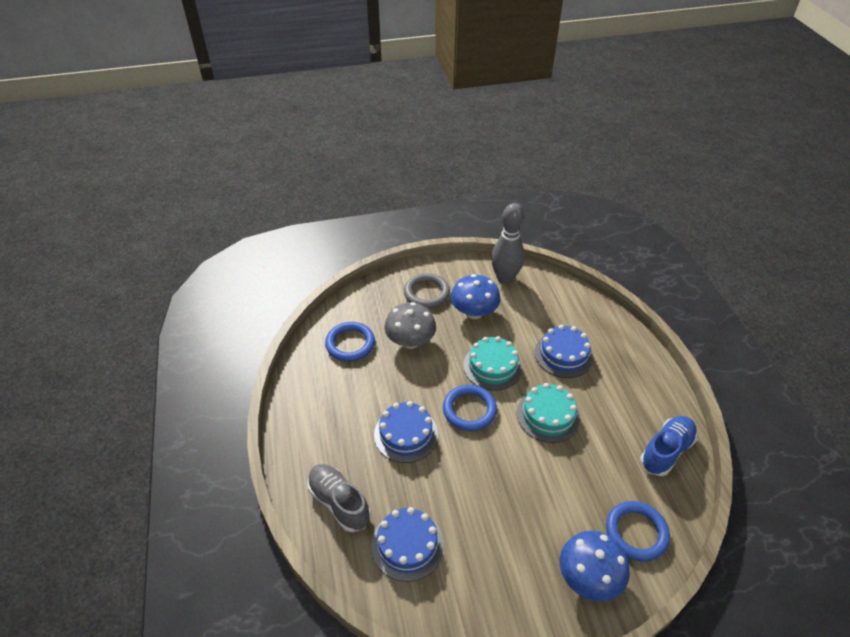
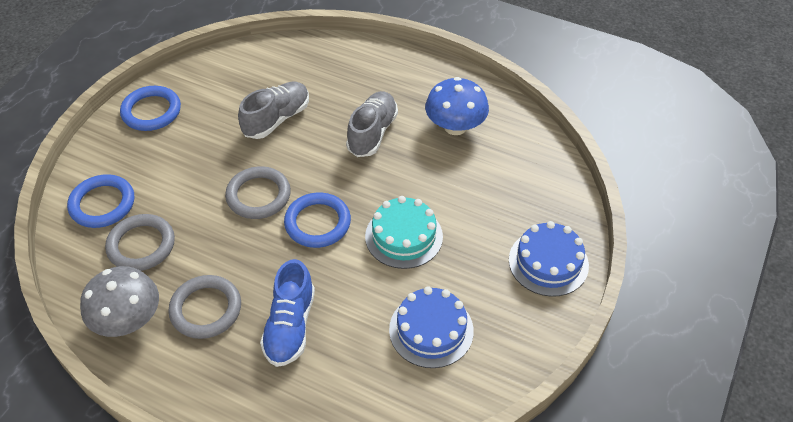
blue cake: 3 -> 2
blue mushroom: 2 -> 1
grey bowling pin: 1 -> 0
grey ring: 1 -> 3
grey shoe: 1 -> 2
turquoise cake: 2 -> 1

